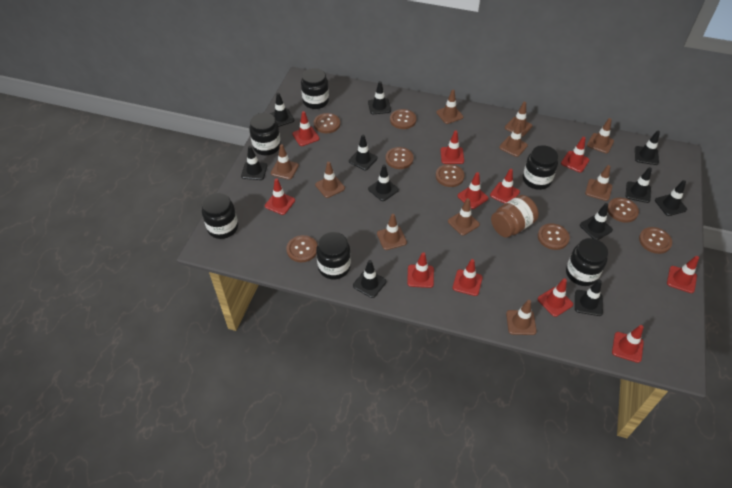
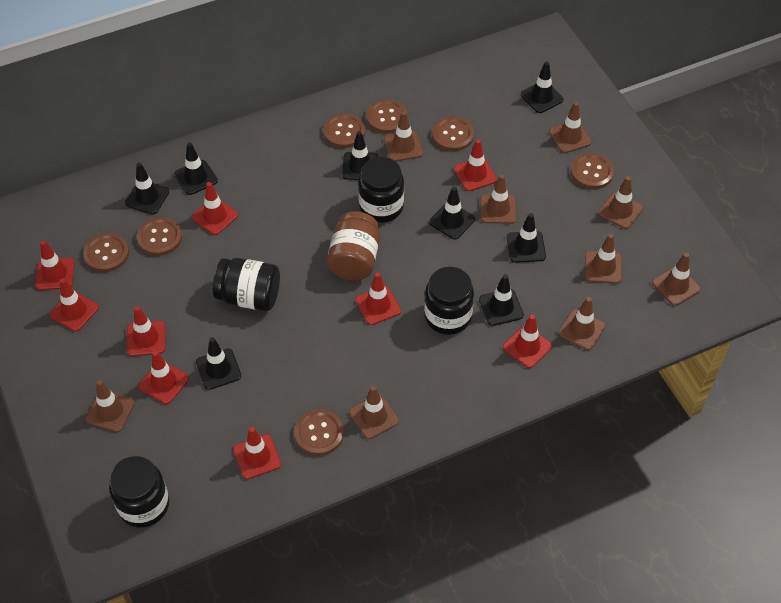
black jar: 6 -> 4
black traffic cone: 11 -> 8
brown button: 8 -> 7
brown traffic cone: 10 -> 9
red traffic cone: 11 -> 9

